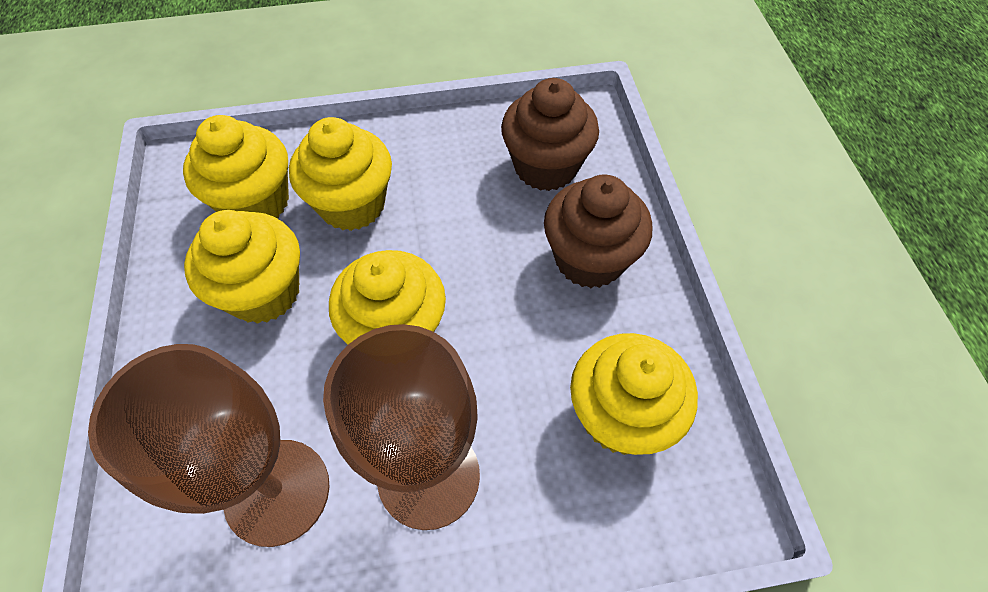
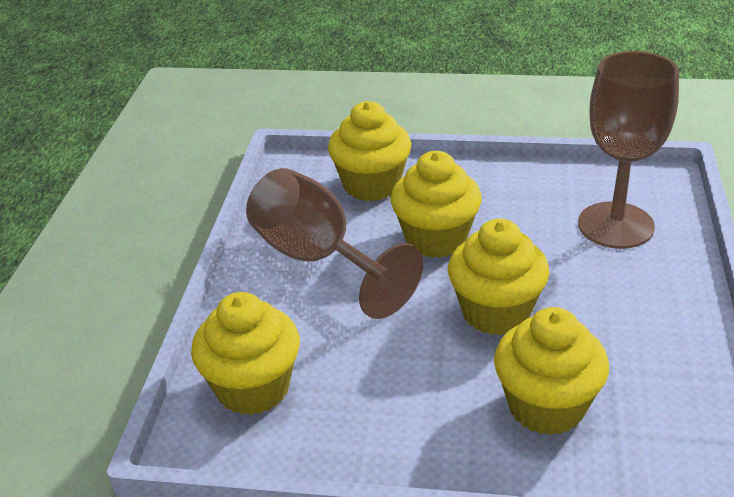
brown cupcake: 2 -> 0

